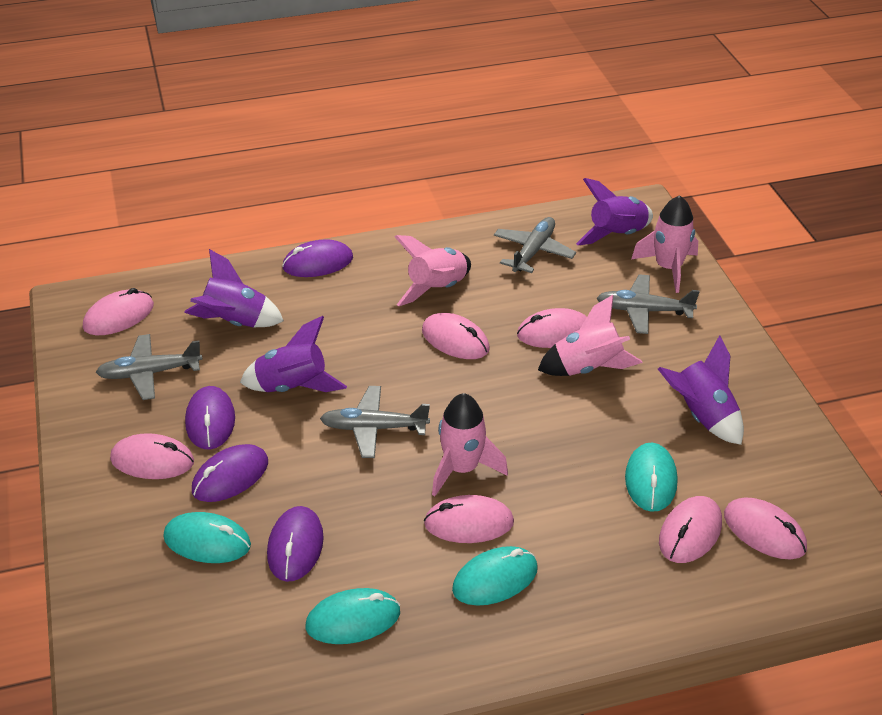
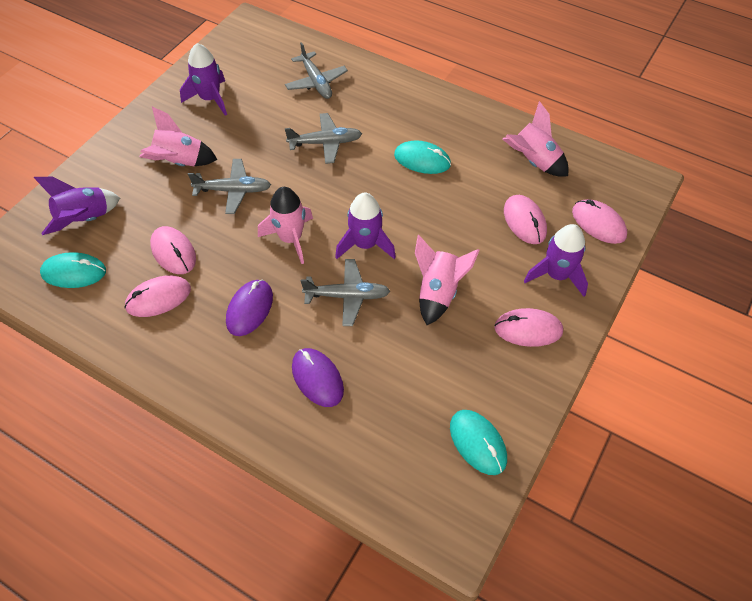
pink mouse: 7 -> 5
purple mouse: 4 -> 2
turquoise mouse: 4 -> 3

